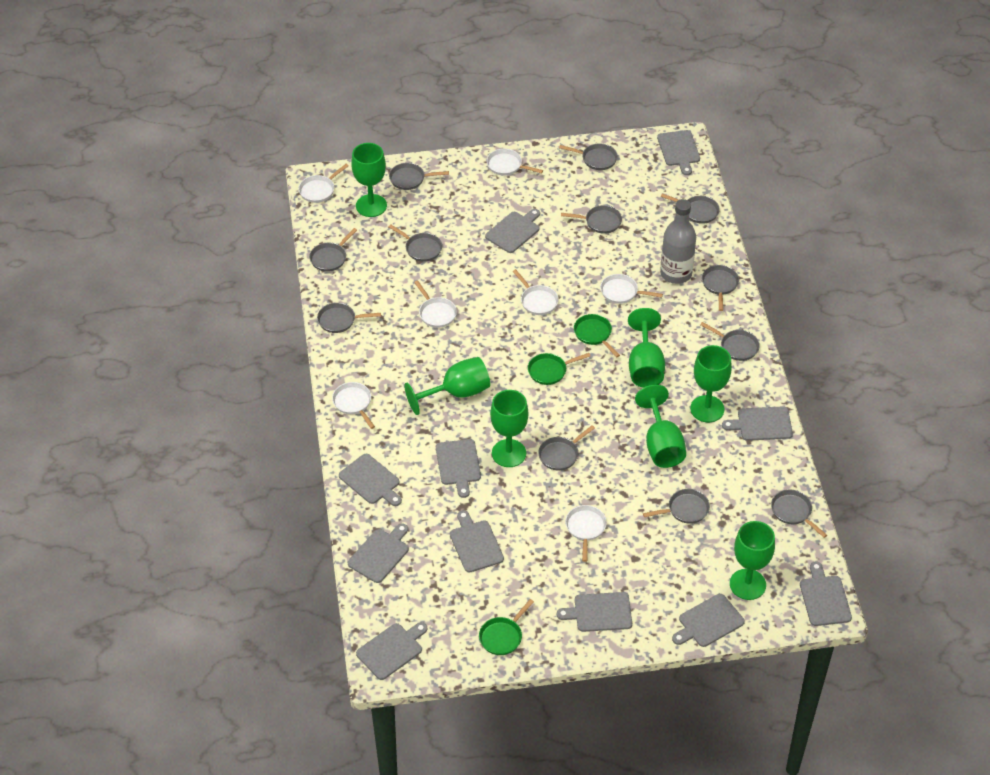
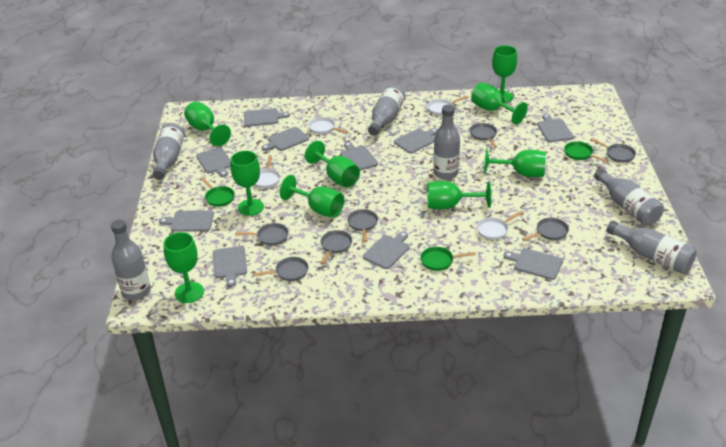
green goblet: 7 -> 9
grey bottle: 1 -> 6
grey cutting board: 11 -> 10
grey pan: 12 -> 7
white pan: 7 -> 4

